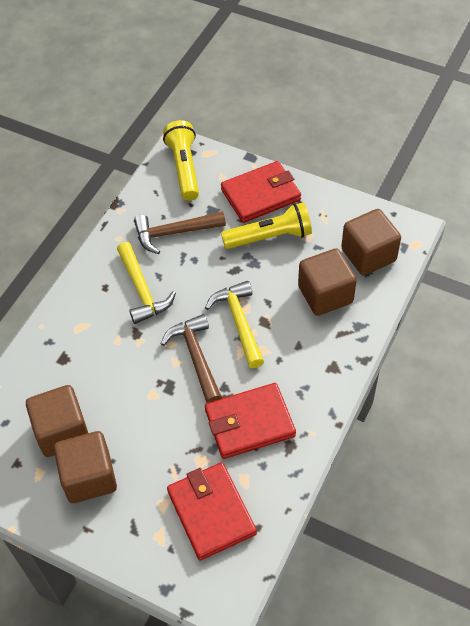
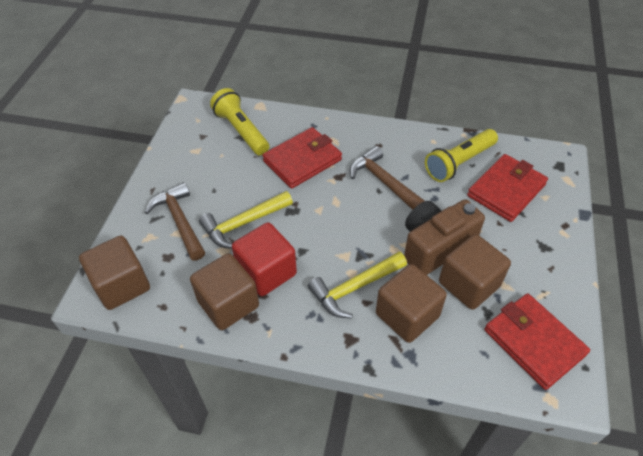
brown camera: 0 -> 1
red cube: 0 -> 1

